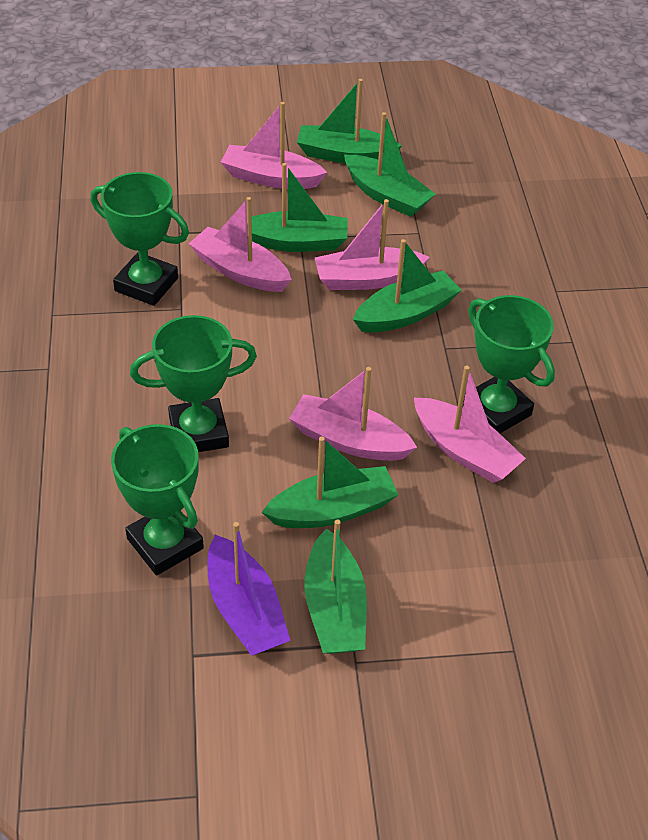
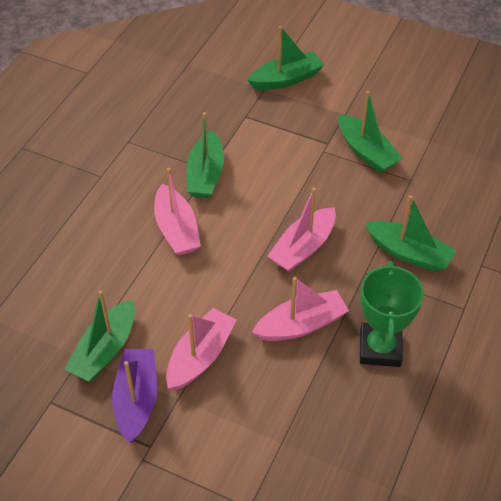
green boat: 6 -> 5
green trophy: 4 -> 1
pink boat: 5 -> 4

